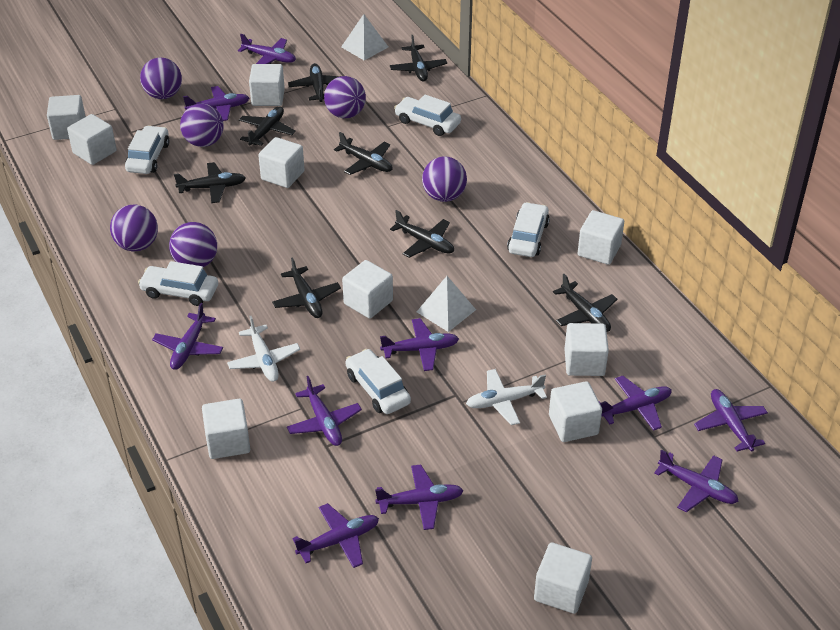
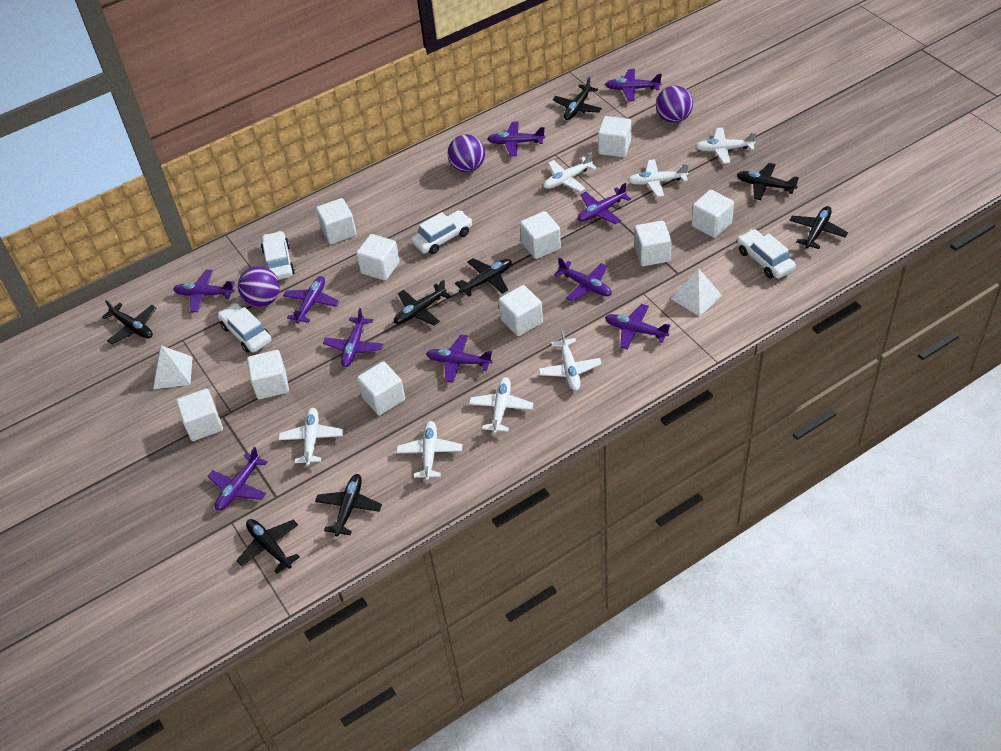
purple ball: 6 -> 3
white car: 5 -> 4
white plane: 2 -> 7

